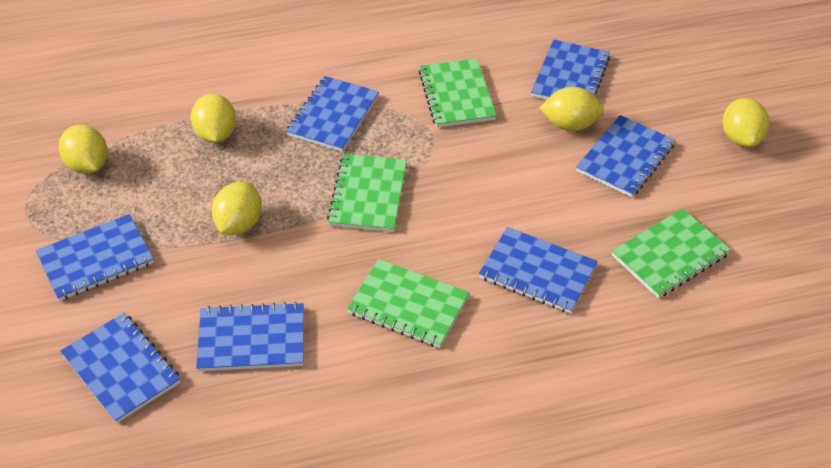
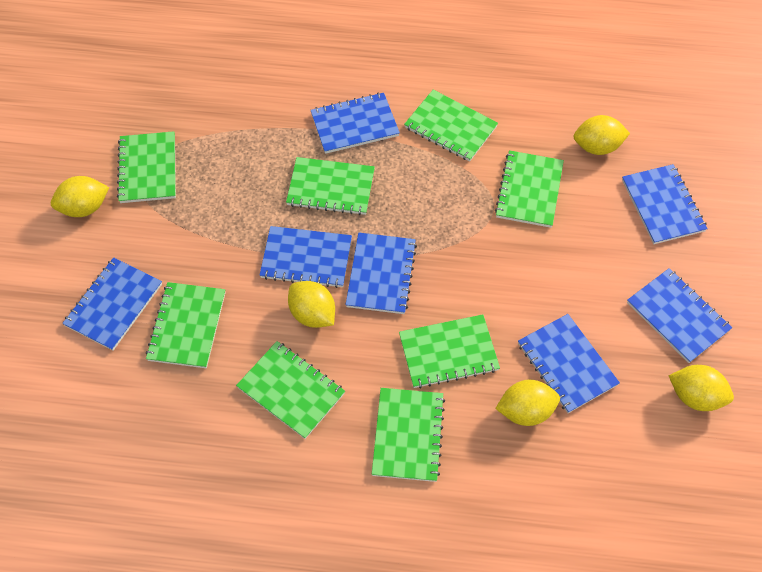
green notebook: 4 -> 8

